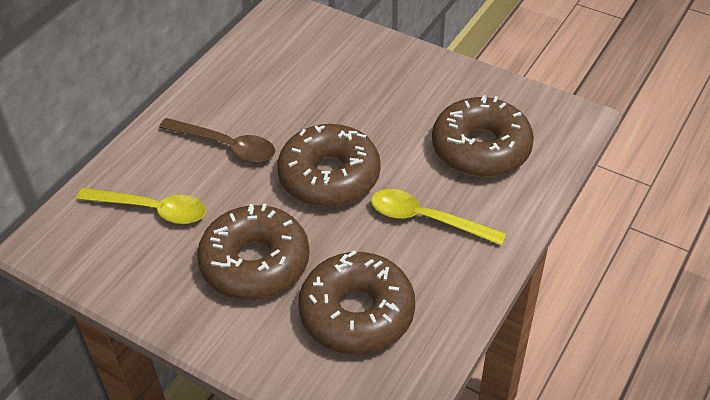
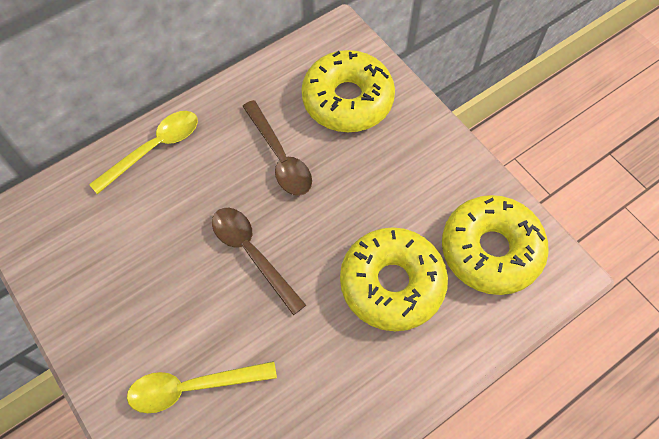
brown donut: 4 -> 0
brown spoon: 1 -> 2
yellow donut: 0 -> 3

